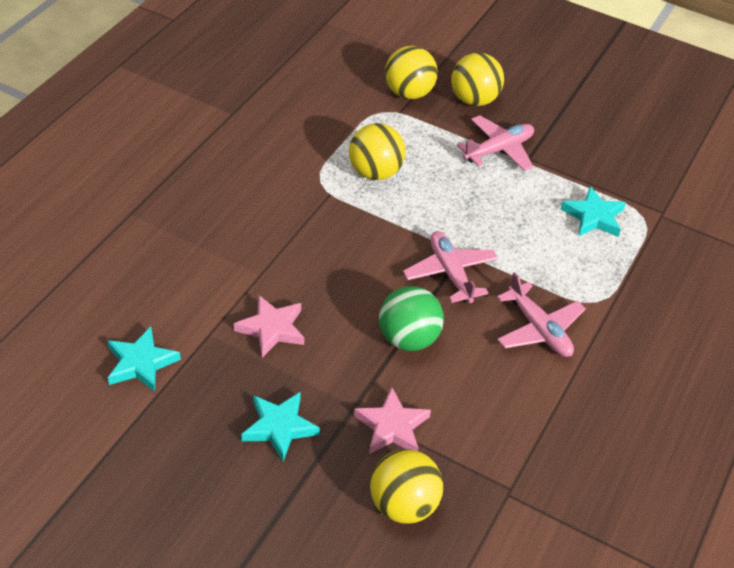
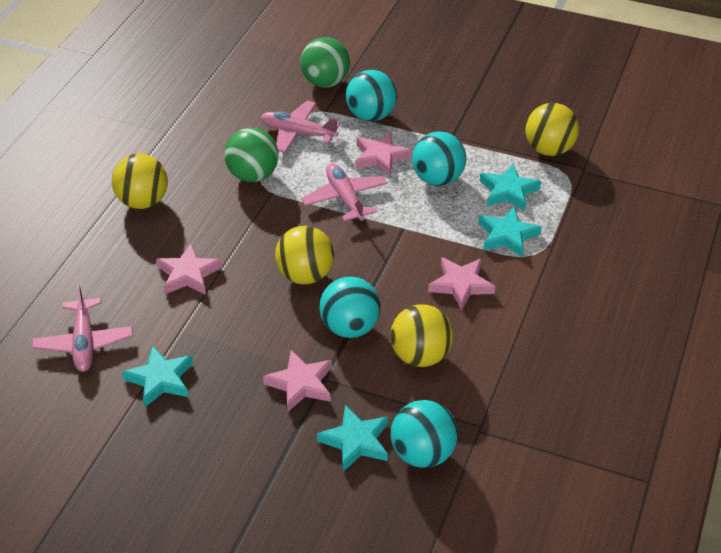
green ball: 1 -> 2
pink star: 2 -> 4
turquoise ball: 0 -> 4
turquoise star: 3 -> 4

